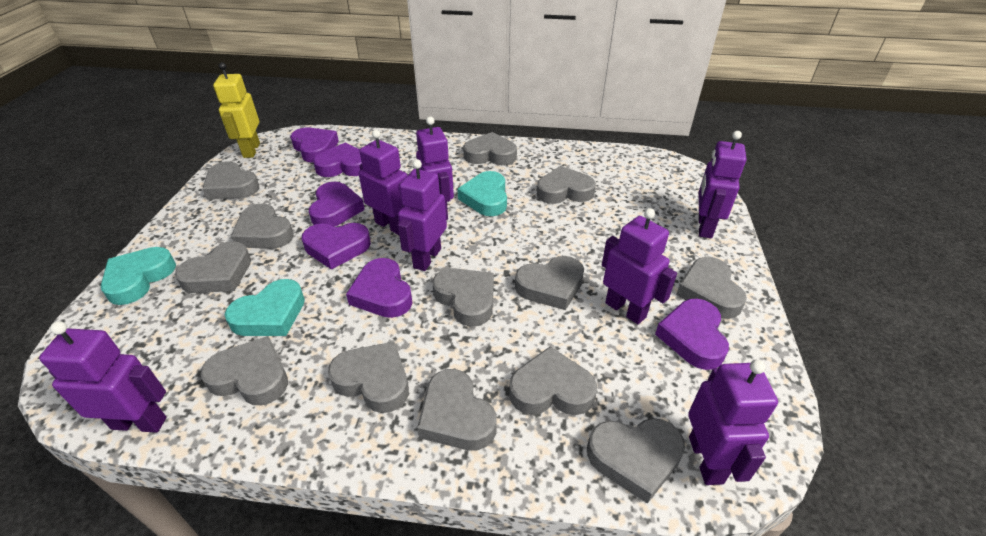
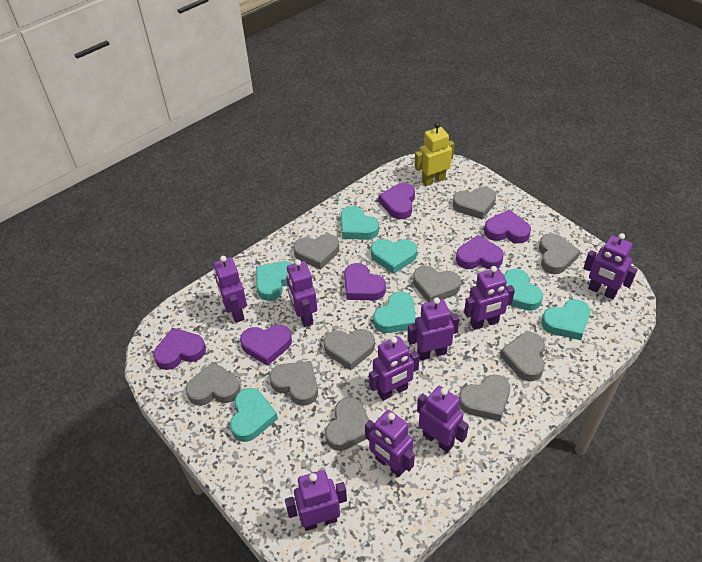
grey heart: 13 -> 10
purple robot: 7 -> 9
turquoise heart: 3 -> 7

